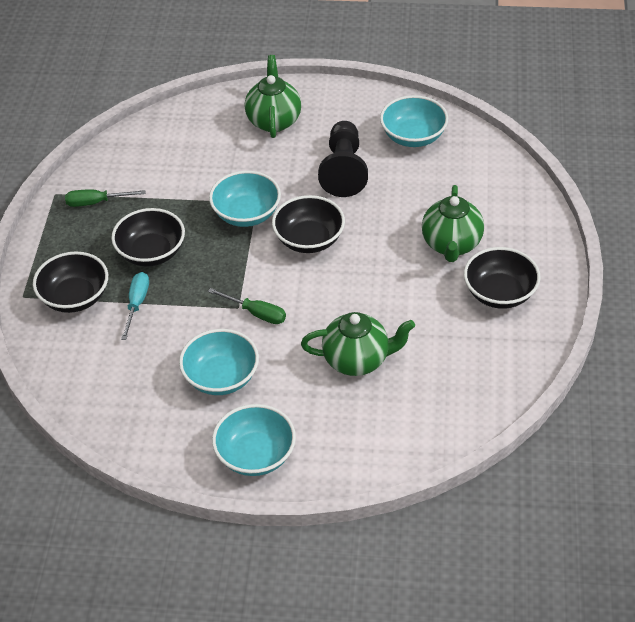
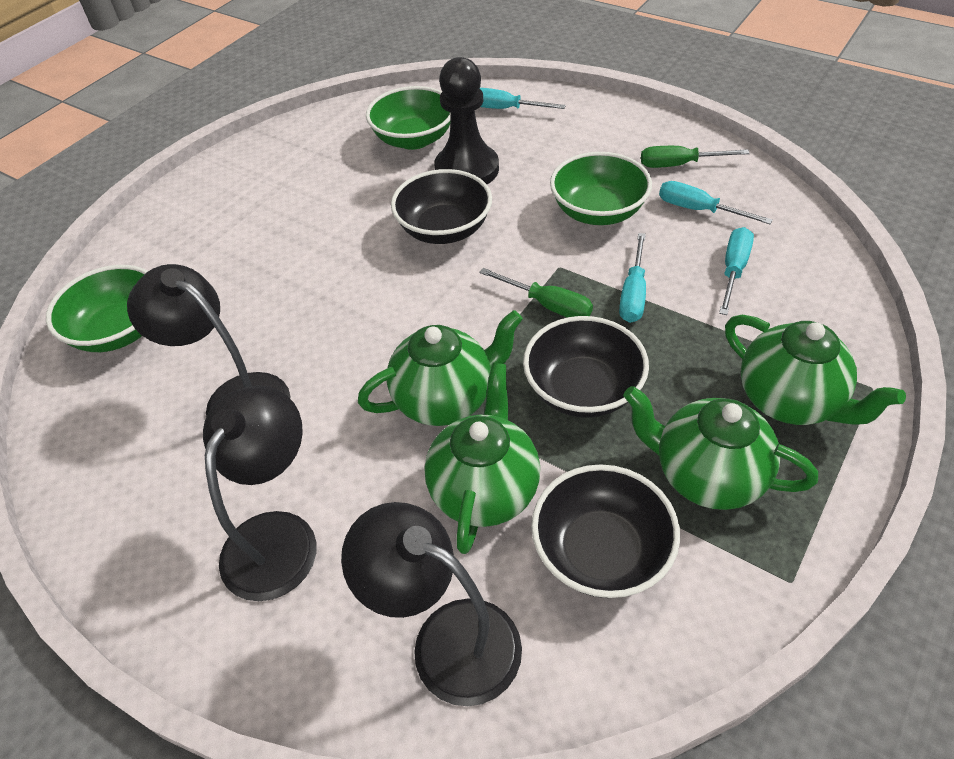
black bowl: 4 -> 3
black lamp: 0 -> 3
green bowl: 0 -> 3
green teapot: 3 -> 4
turquoise bowl: 4 -> 0
turquoise screwdriver: 1 -> 4

